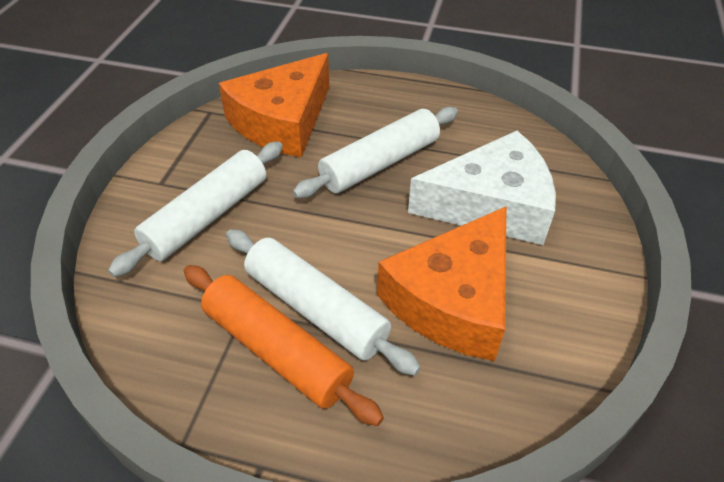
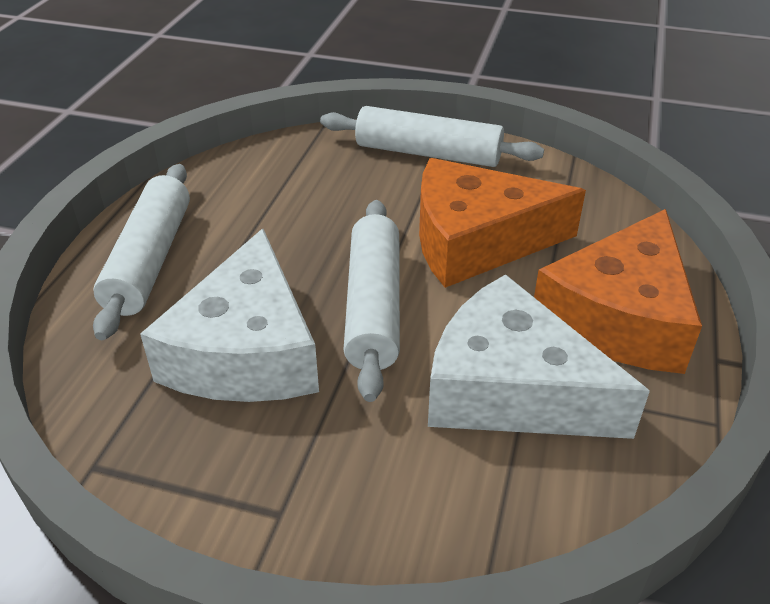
orange rolling pin: 1 -> 0
white cheese: 1 -> 2

